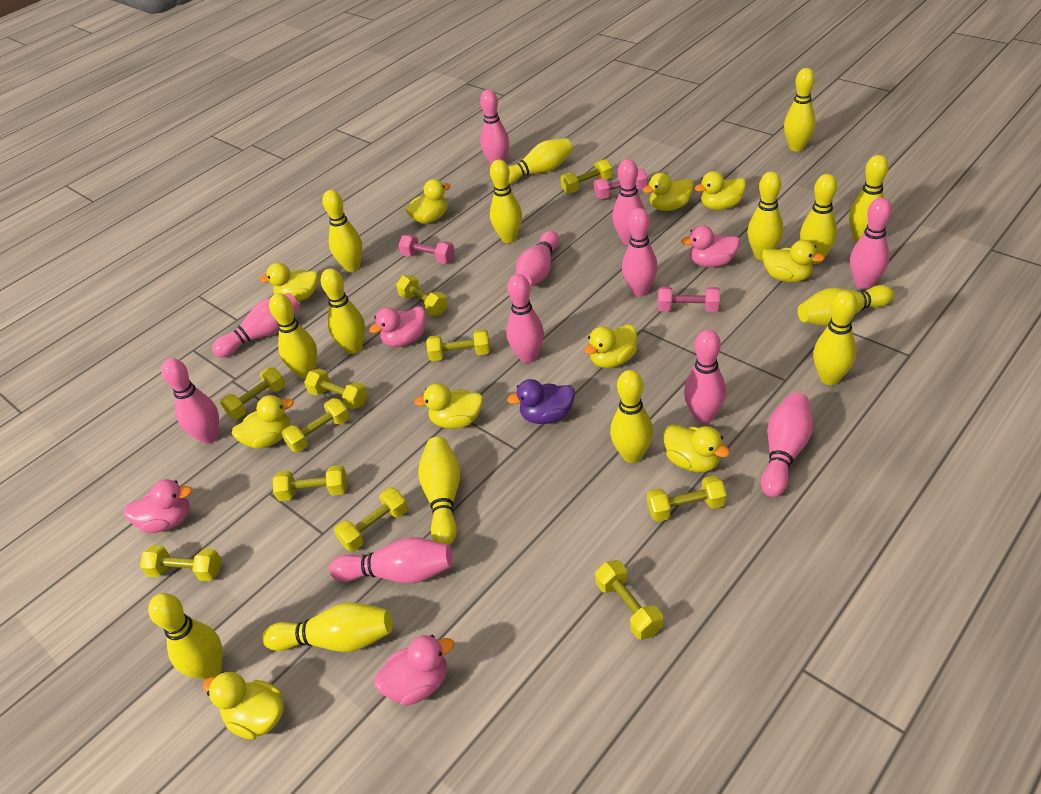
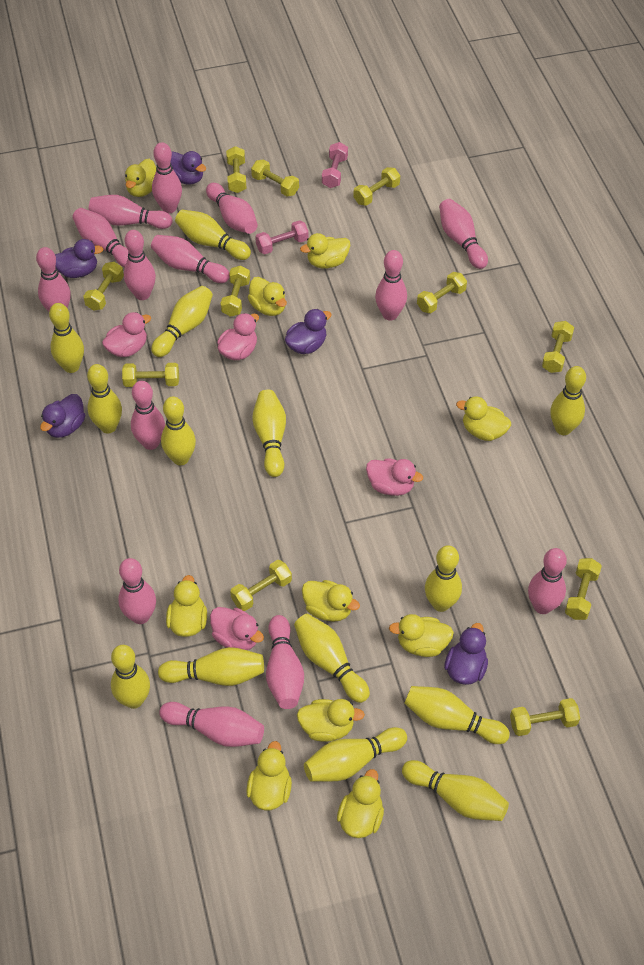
pink bowling pin: 11 -> 14
pink dumbbell: 3 -> 2
purple duck: 1 -> 5
yellow bowling pin: 15 -> 14

